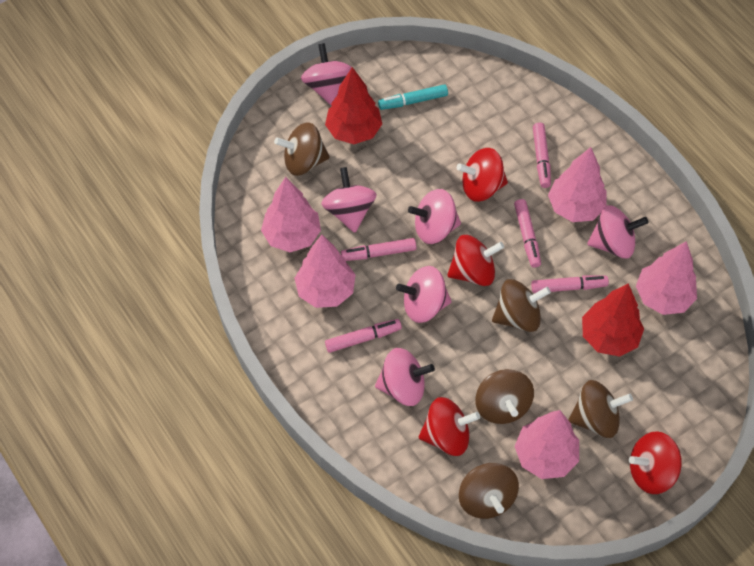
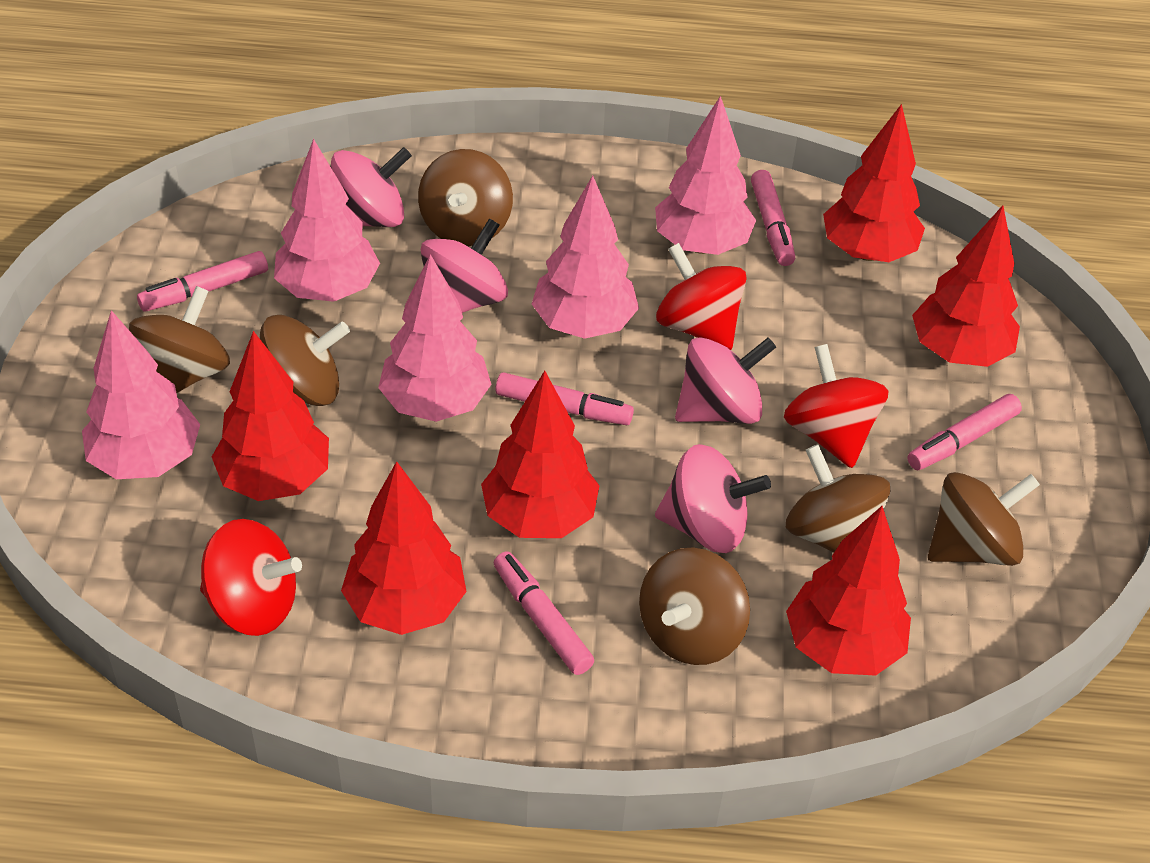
brown spinning top: 5 -> 6
pink spinning top: 6 -> 4
red spinning top: 4 -> 3
red tree: 2 -> 6
turquoise marker: 1 -> 0

